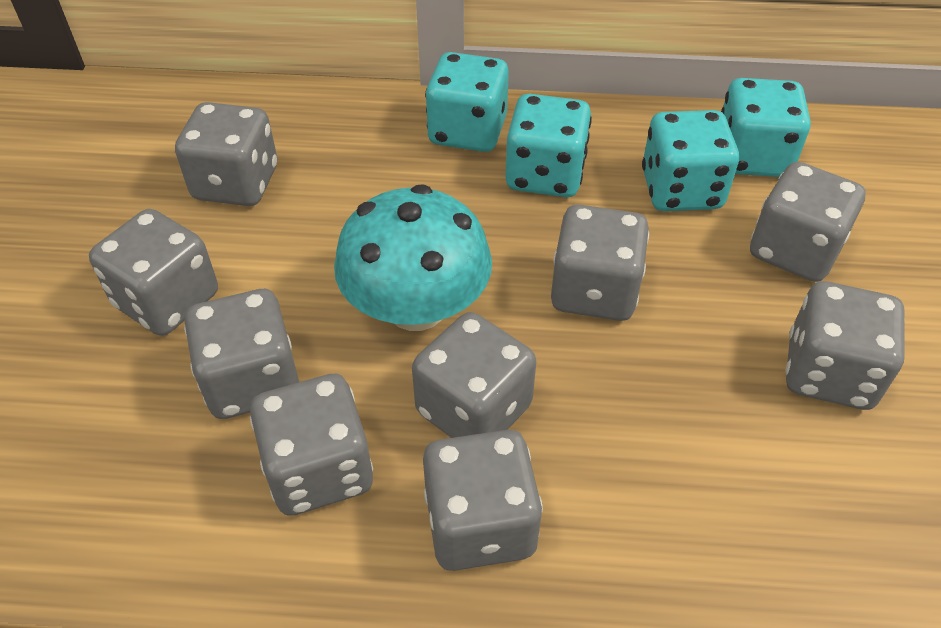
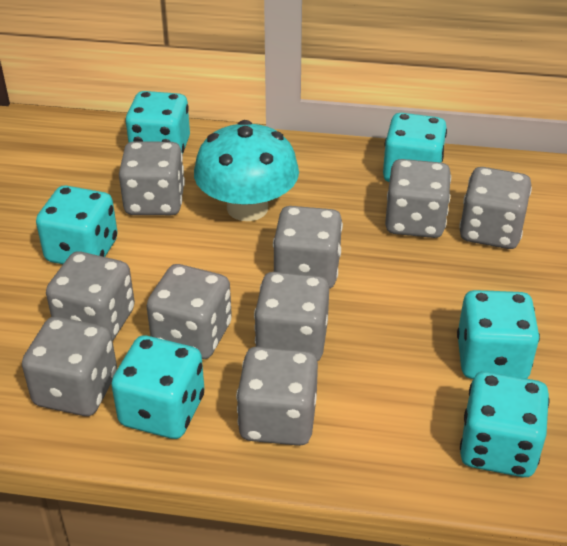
turquoise dice: 4 -> 6

